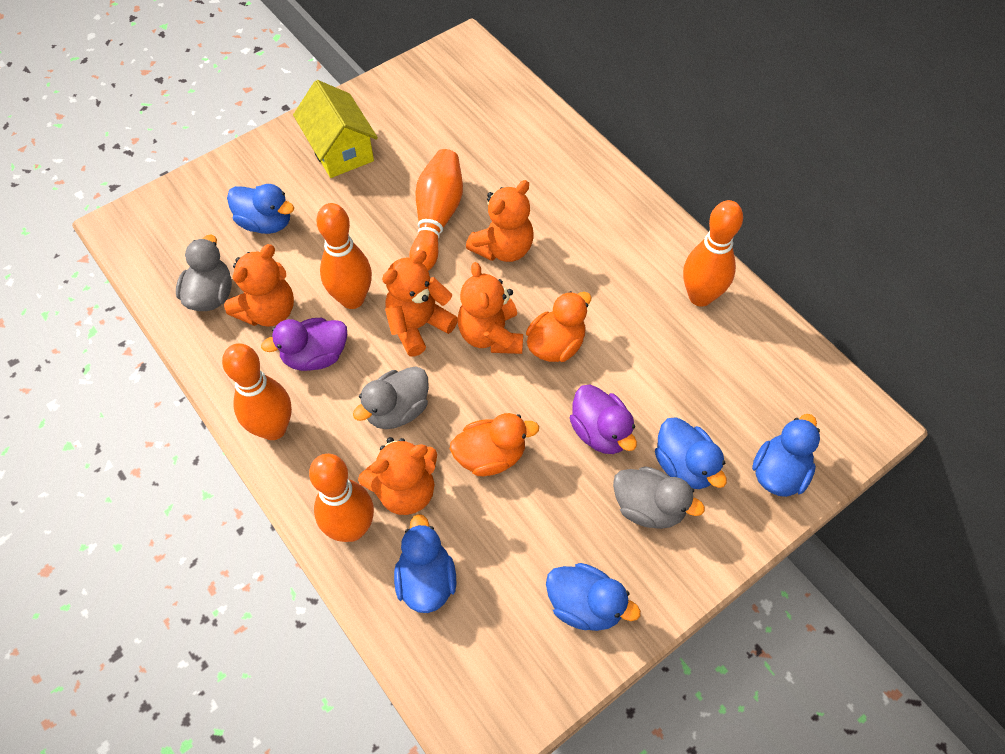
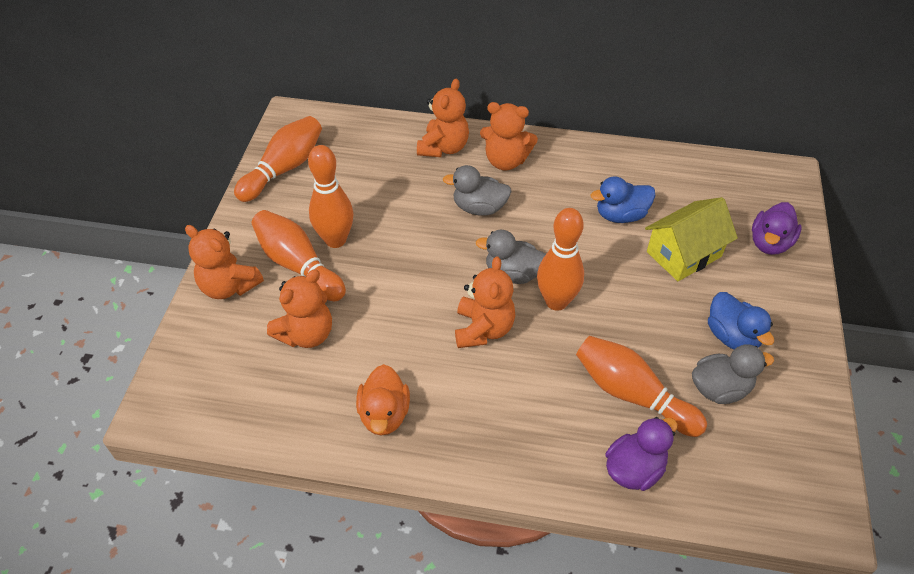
blue duck: 5 -> 2
orange duck: 2 -> 1

